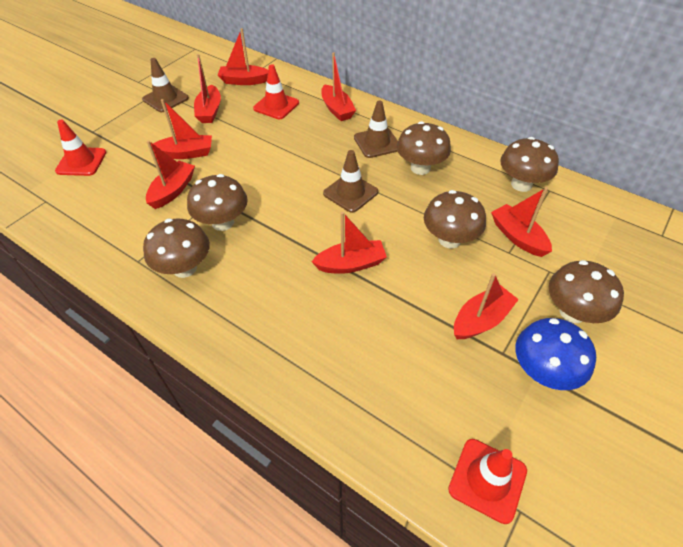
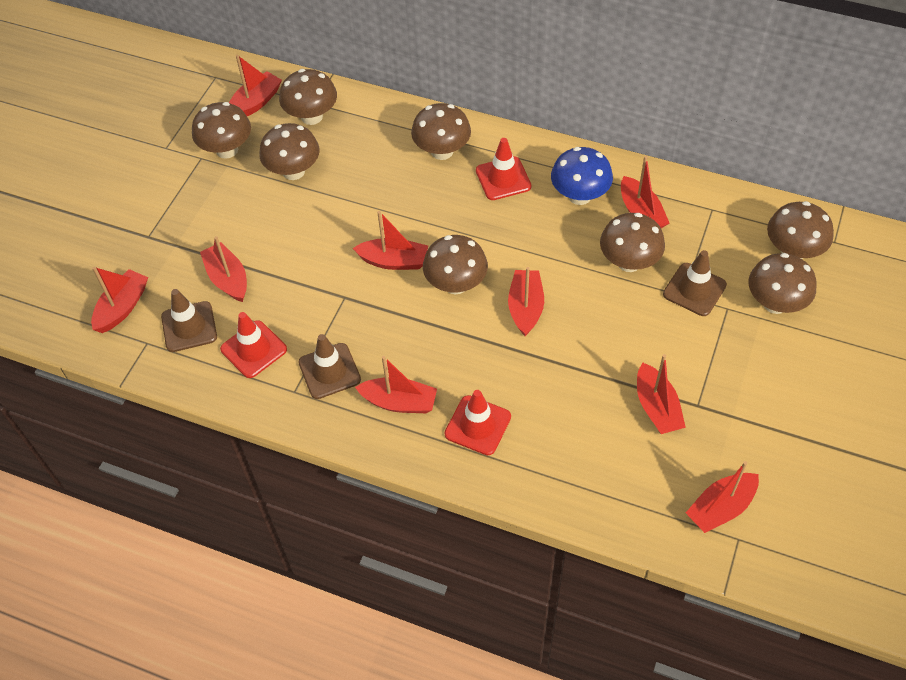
brown mushroom: 6 -> 8
red boat: 8 -> 9

